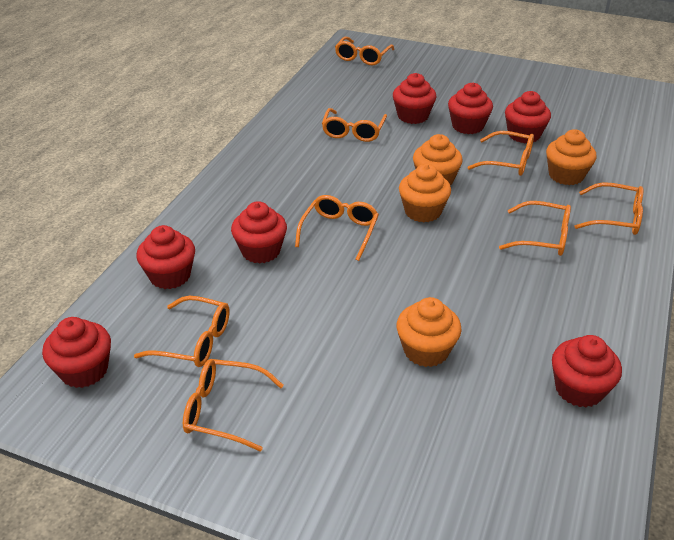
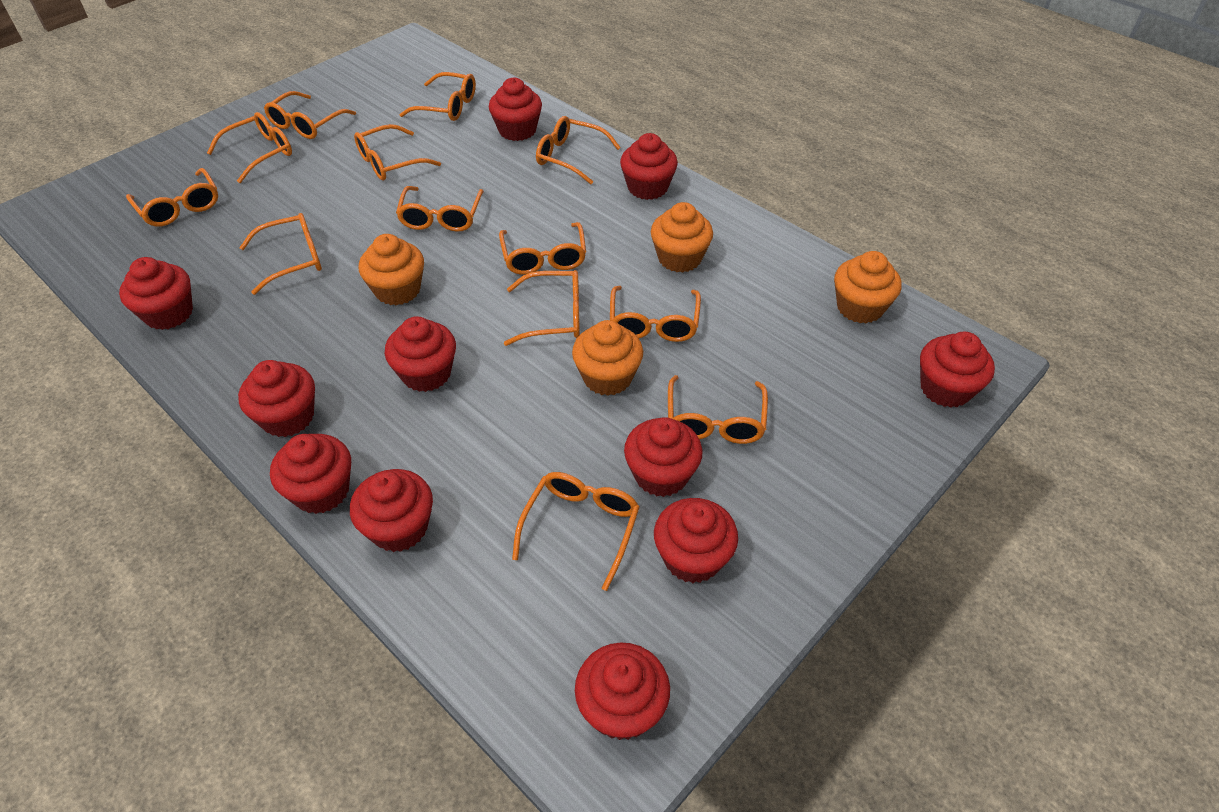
orange glasses: 8 -> 13
red cupcake: 7 -> 11

